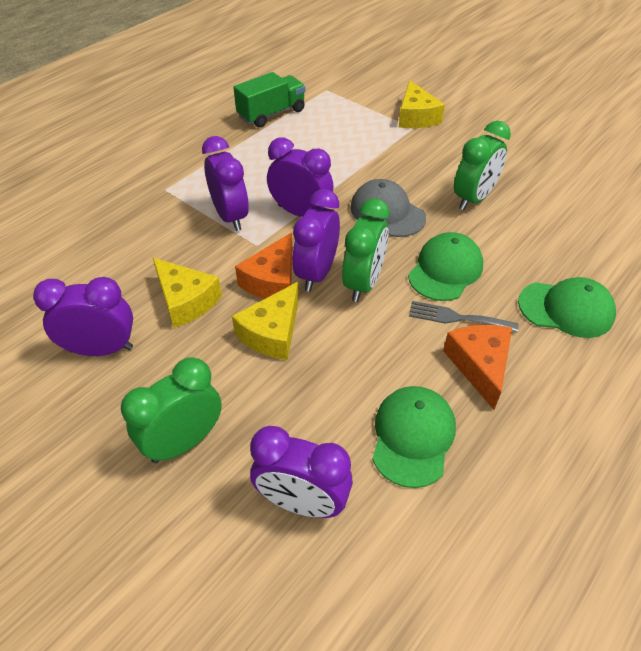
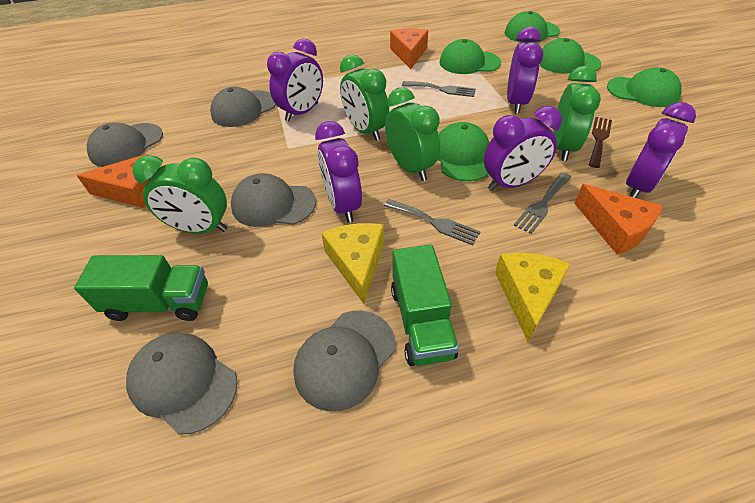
brown fork: 0 -> 1
green cap: 3 -> 5
green clock: 3 -> 4
green truck: 1 -> 2
grey cap: 1 -> 5
grey fork: 1 -> 3
orange cheese: 2 -> 3
yellow cheese: 3 -> 2

